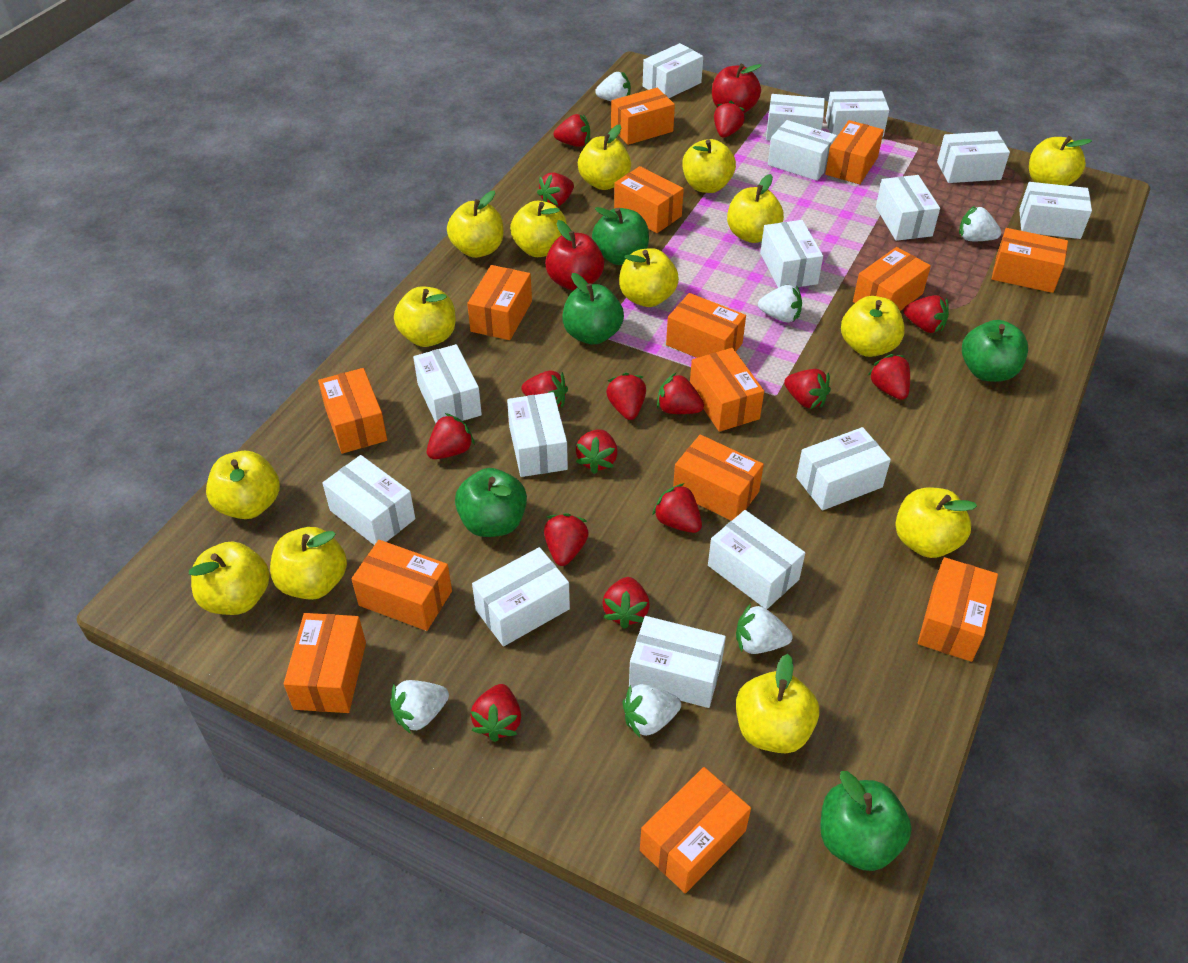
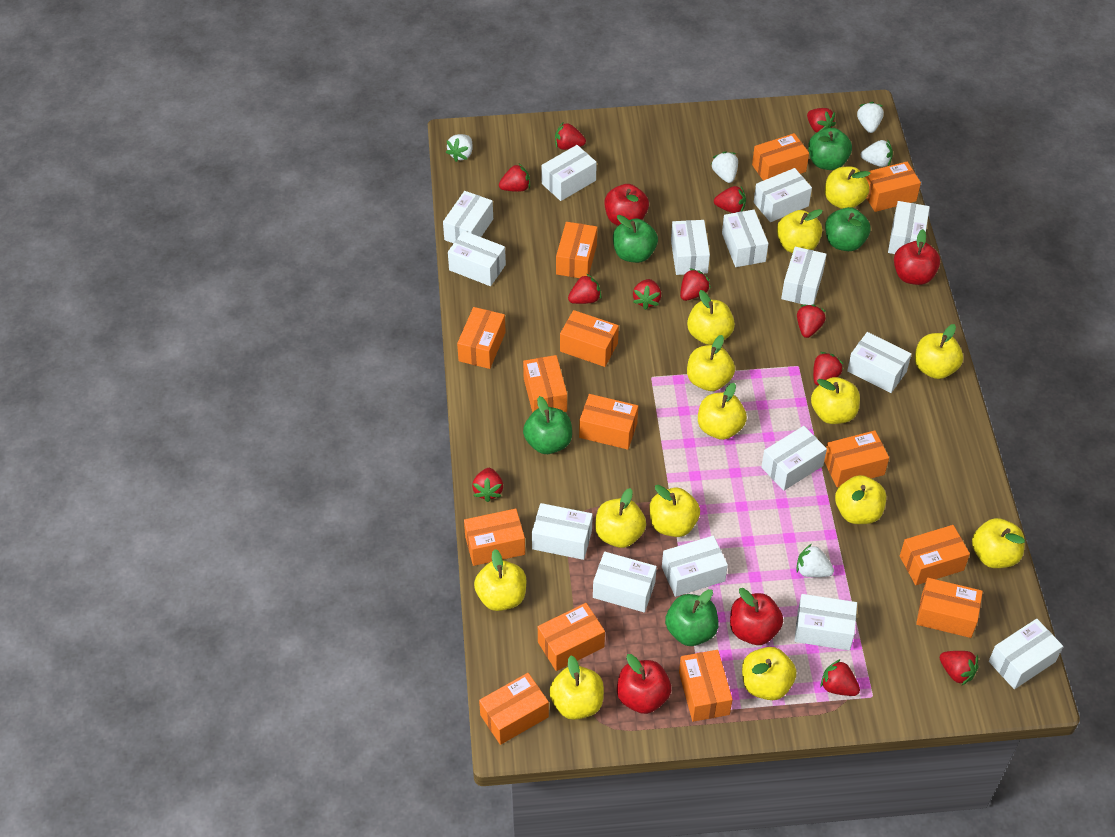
red apple: 2 -> 4
red strawberry: 15 -> 12
white strawberry: 6 -> 5

